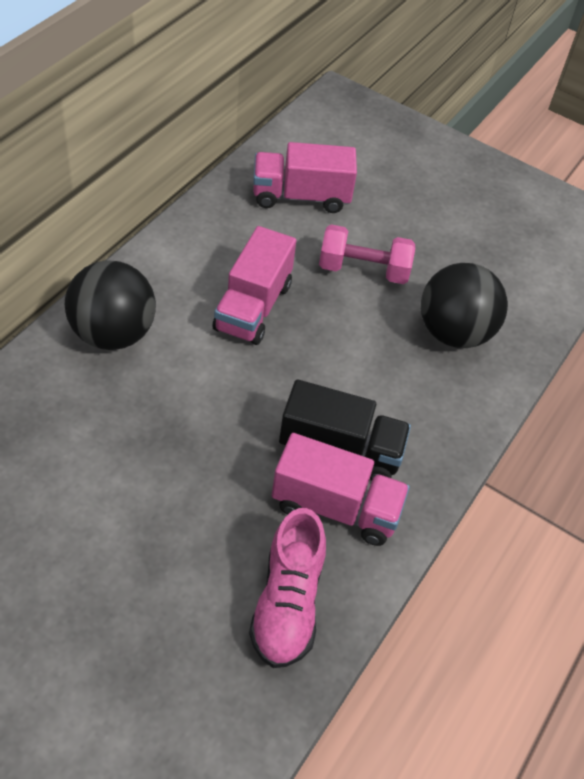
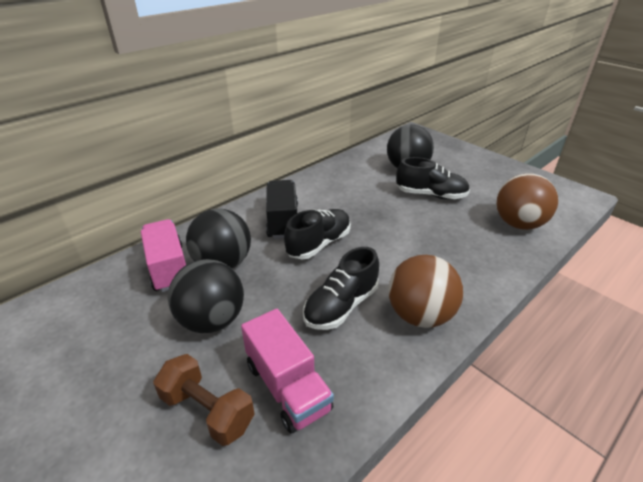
black ball: 2 -> 3
black shoe: 0 -> 3
brown ball: 0 -> 2
brown dumbbell: 0 -> 1
pink dumbbell: 1 -> 0
pink shoe: 1 -> 0
pink truck: 3 -> 2

